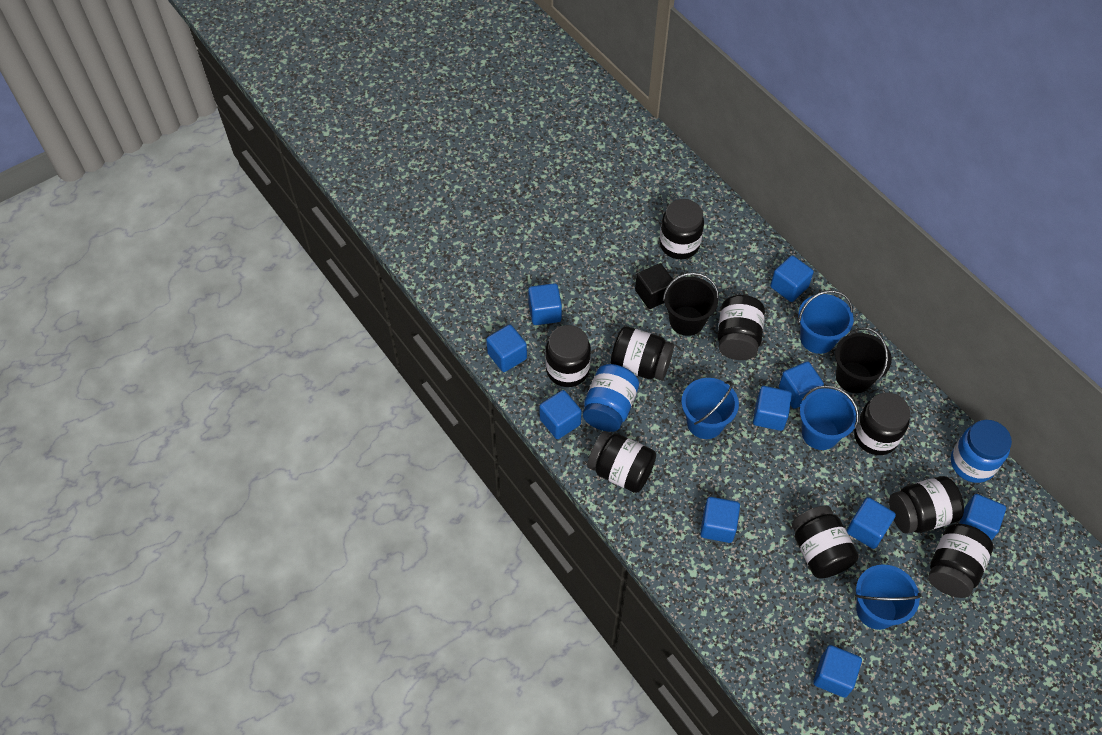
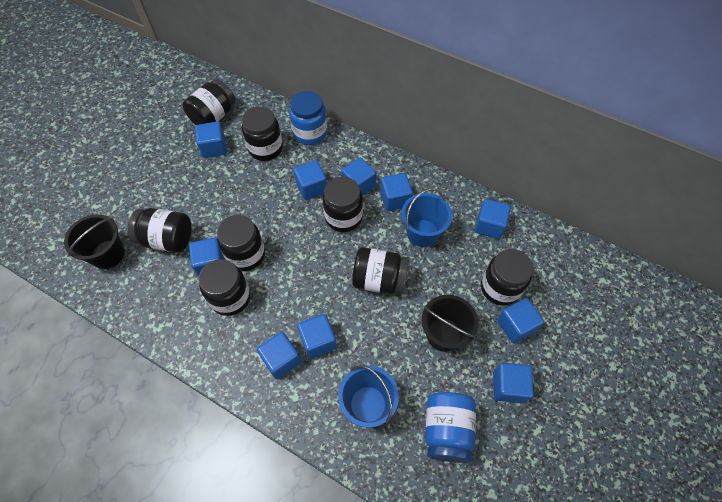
black cube: 1 -> 0
black jar: 9 -> 8
blue bucket: 4 -> 2

